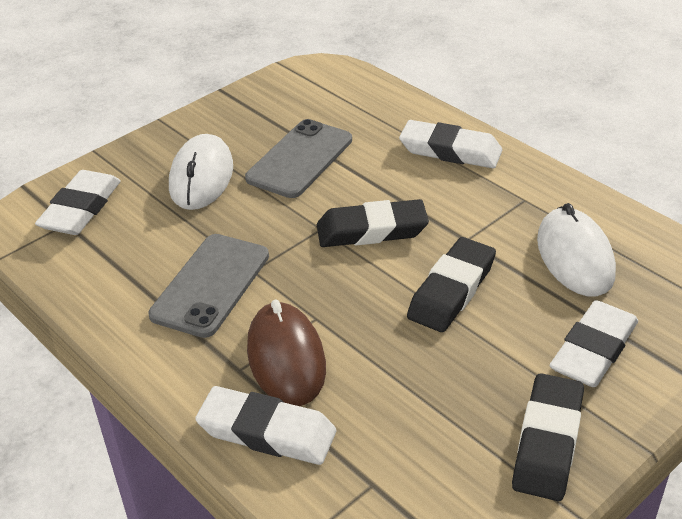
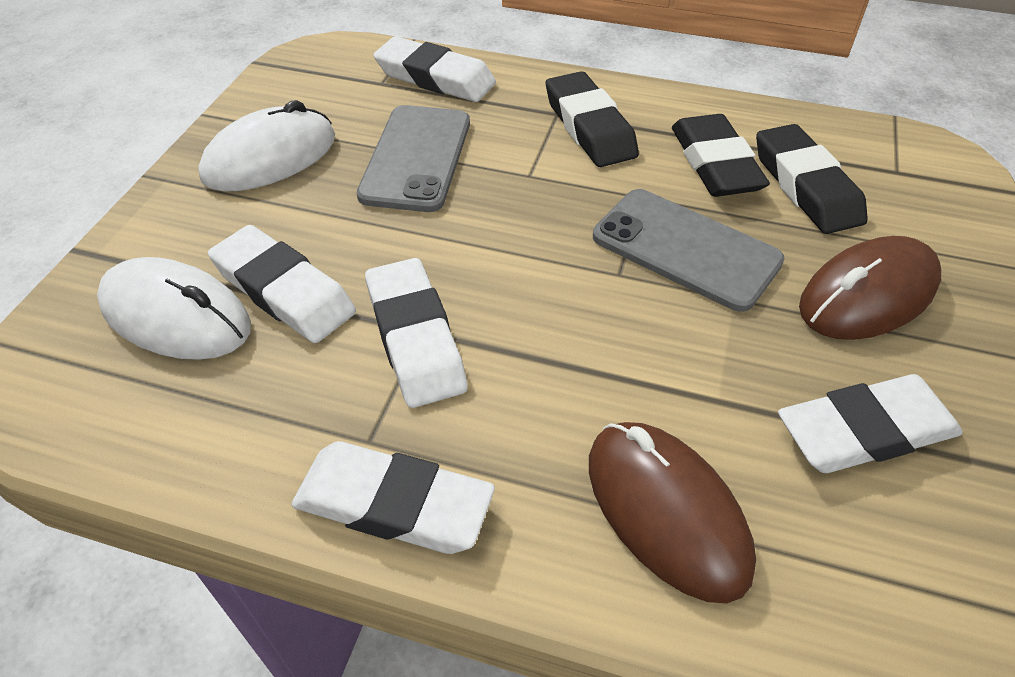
brown mouse: 1 -> 2
white eraser: 4 -> 5

